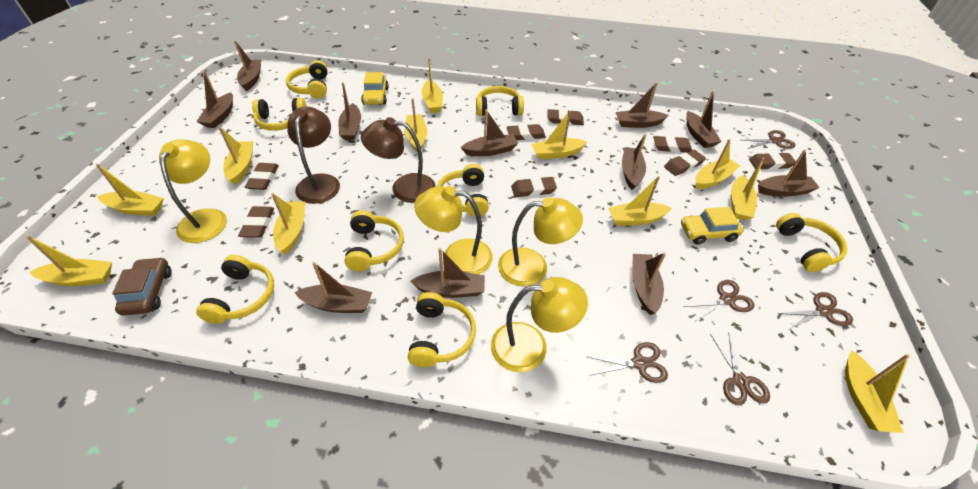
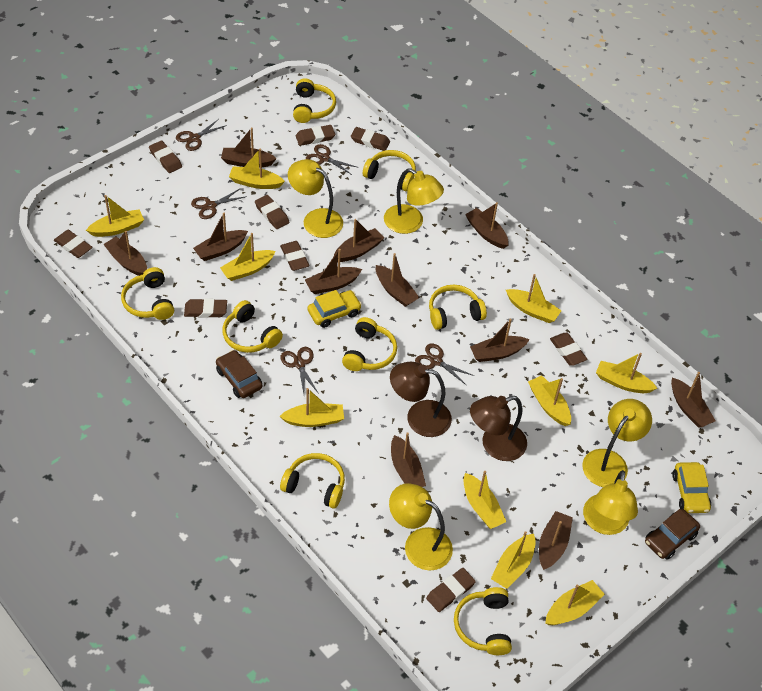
brown car: 1 -> 2
brown eraser: 8 -> 9
yellow boat: 11 -> 10
yellow lamp: 4 -> 5

